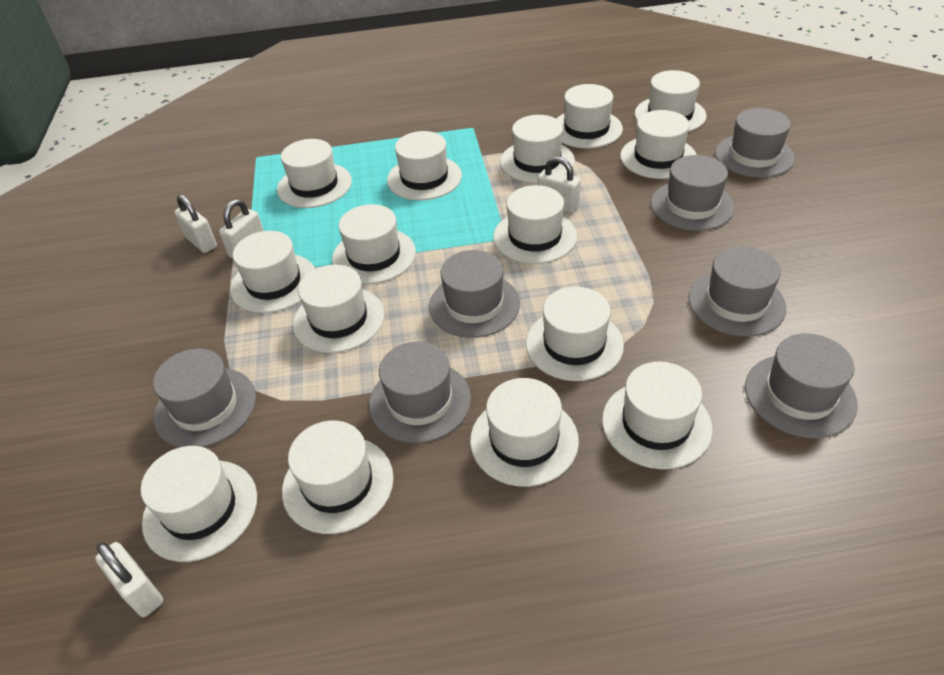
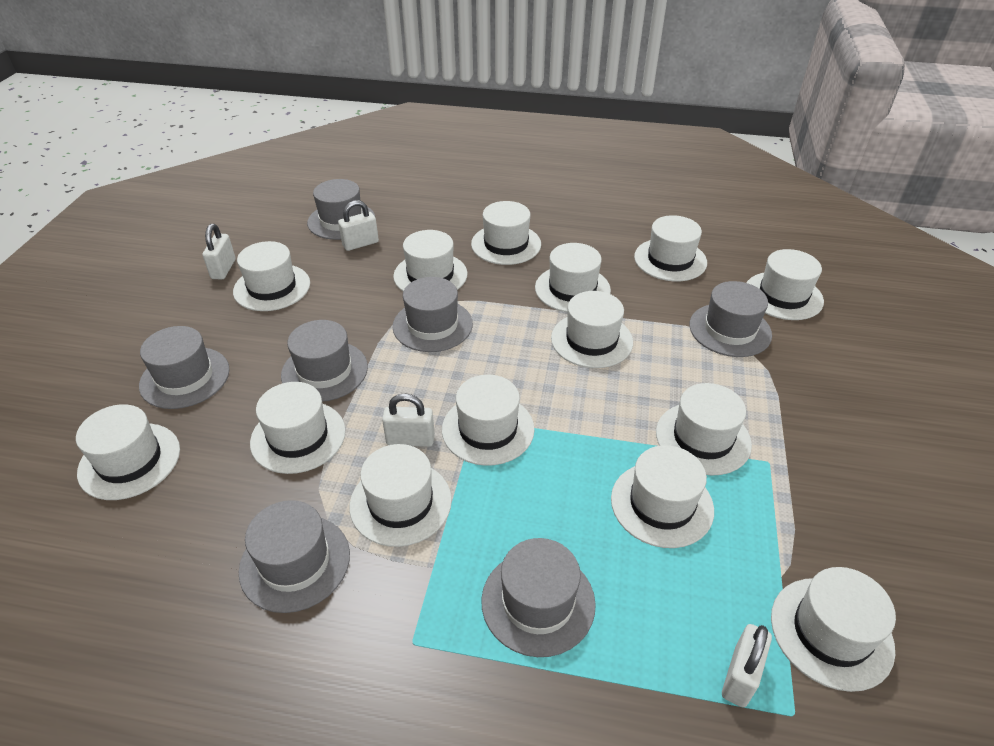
white hat: 15 -> 14

